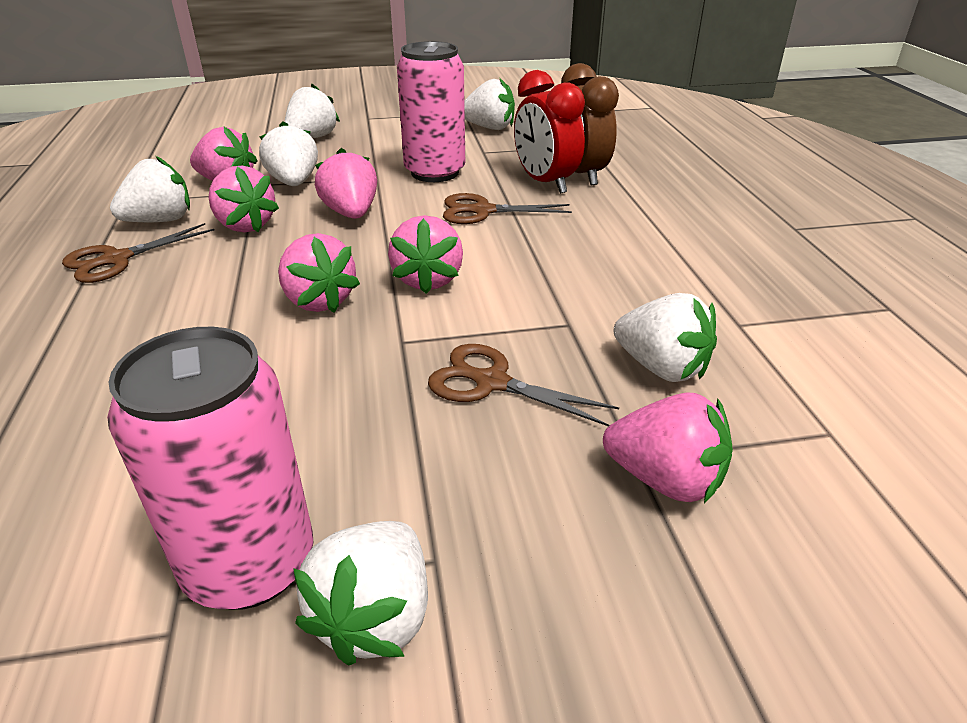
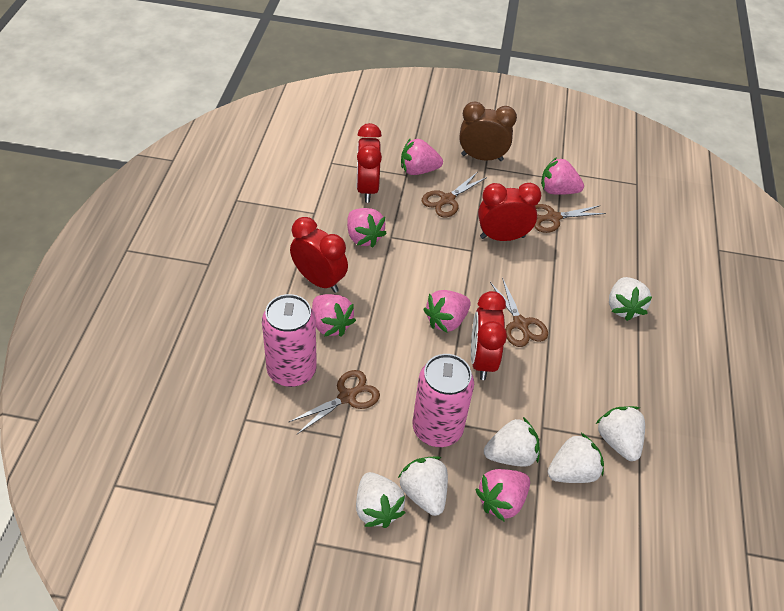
brown scissors: 3 -> 4
red clock: 1 -> 4

